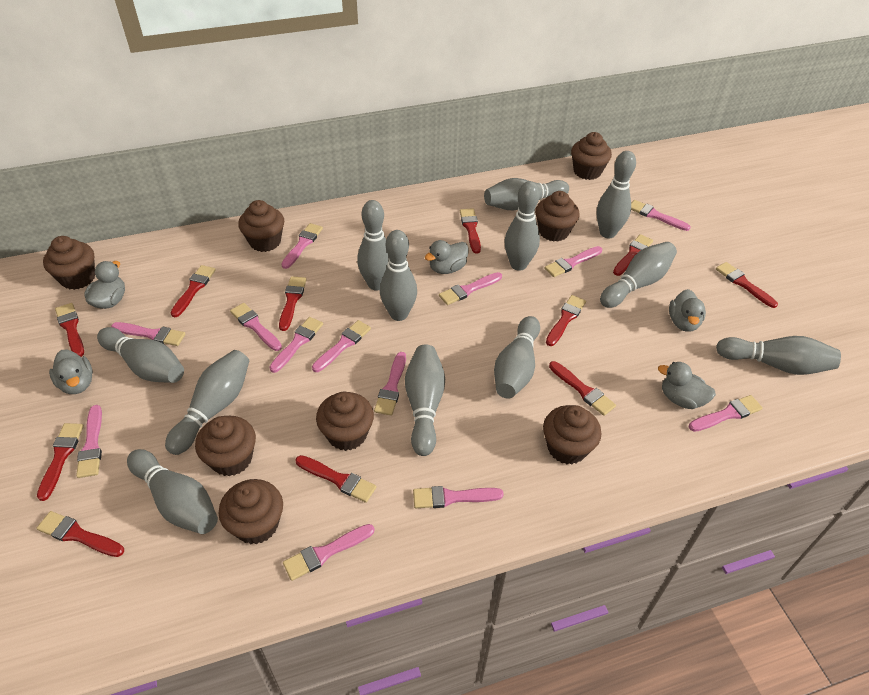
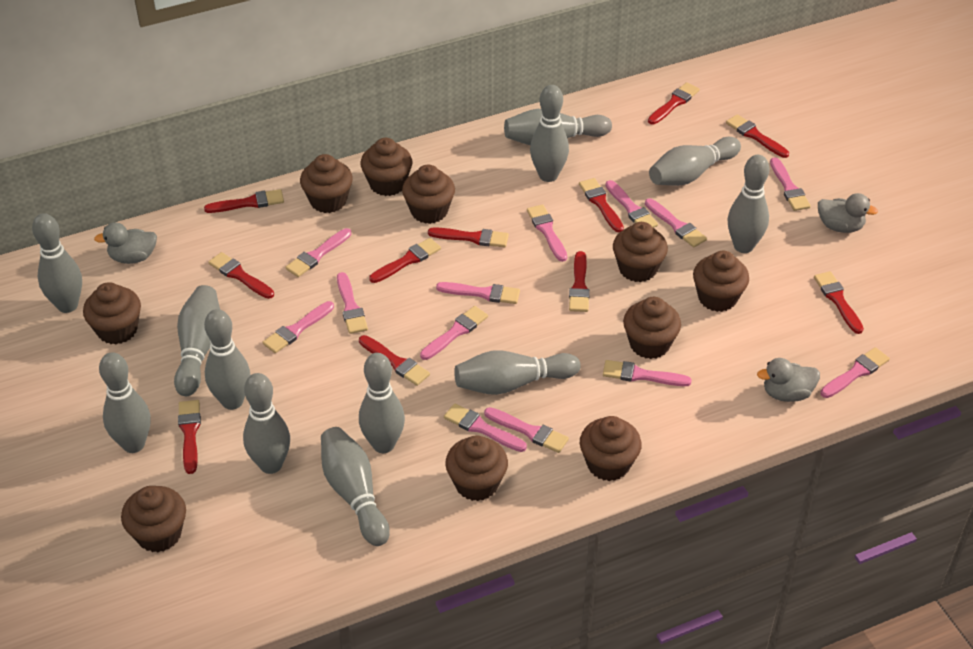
brown cupcake: 8 -> 10
grey duck: 5 -> 3

